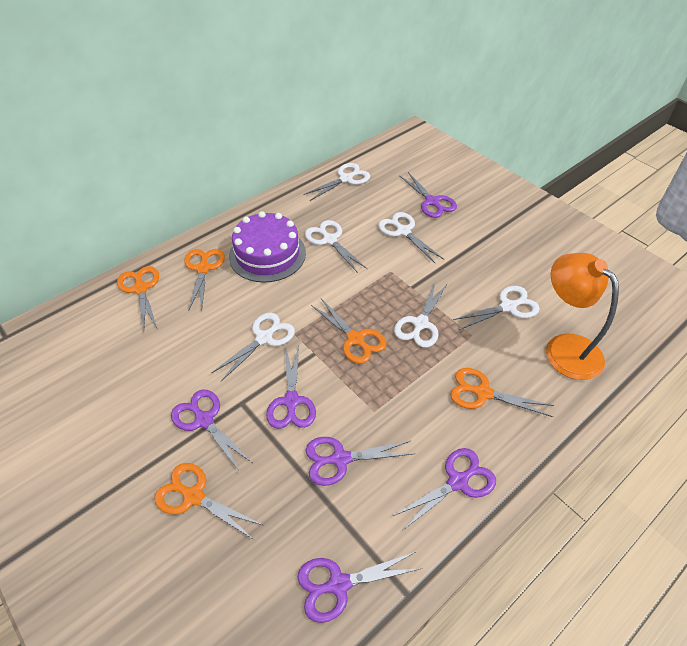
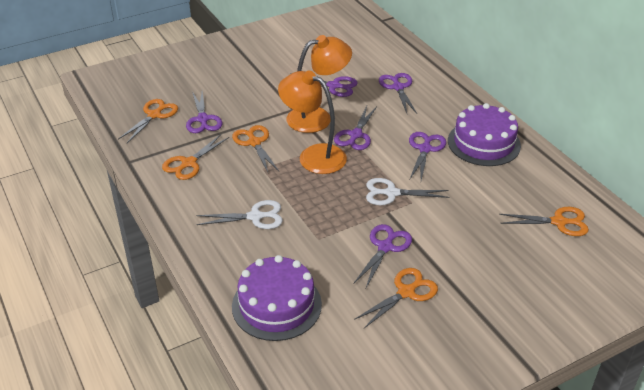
orange lamp: 1 -> 2
purple cake: 1 -> 2
white scissors: 6 -> 2

